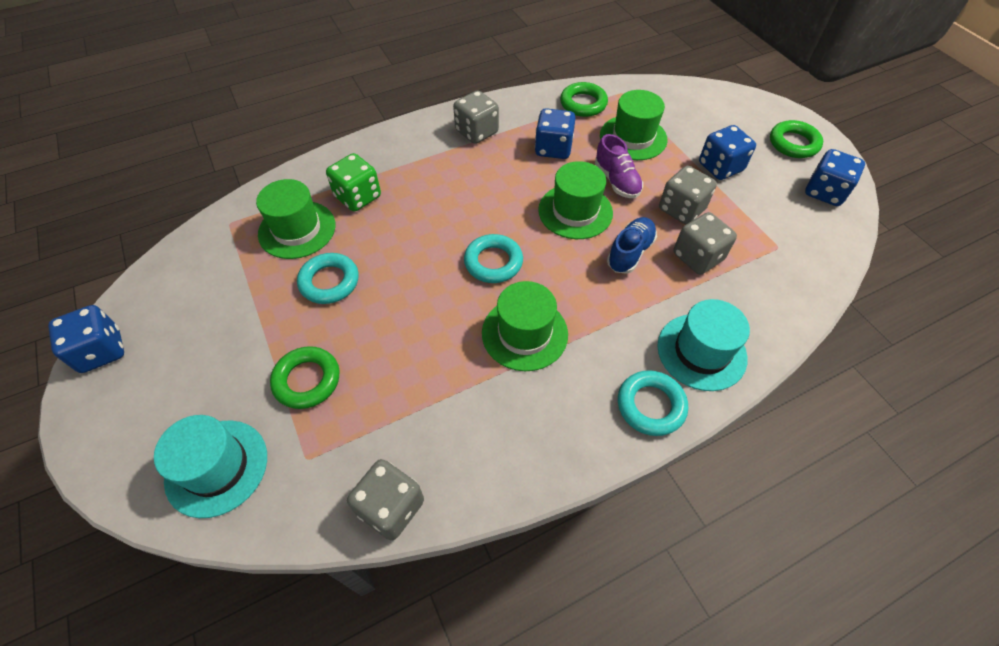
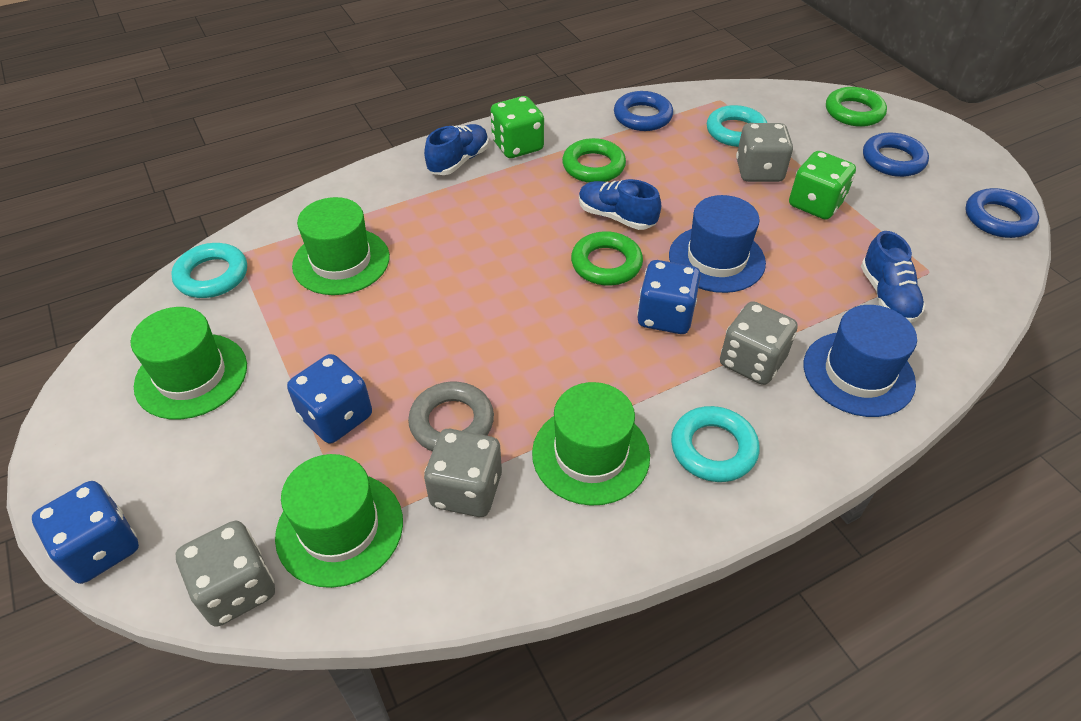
blue dice: 4 -> 3
blue hat: 0 -> 2
blue ring: 0 -> 3
blue shoe: 1 -> 3
green dice: 1 -> 2
grey ring: 0 -> 1
purple shoe: 1 -> 0
turquoise hat: 2 -> 0

